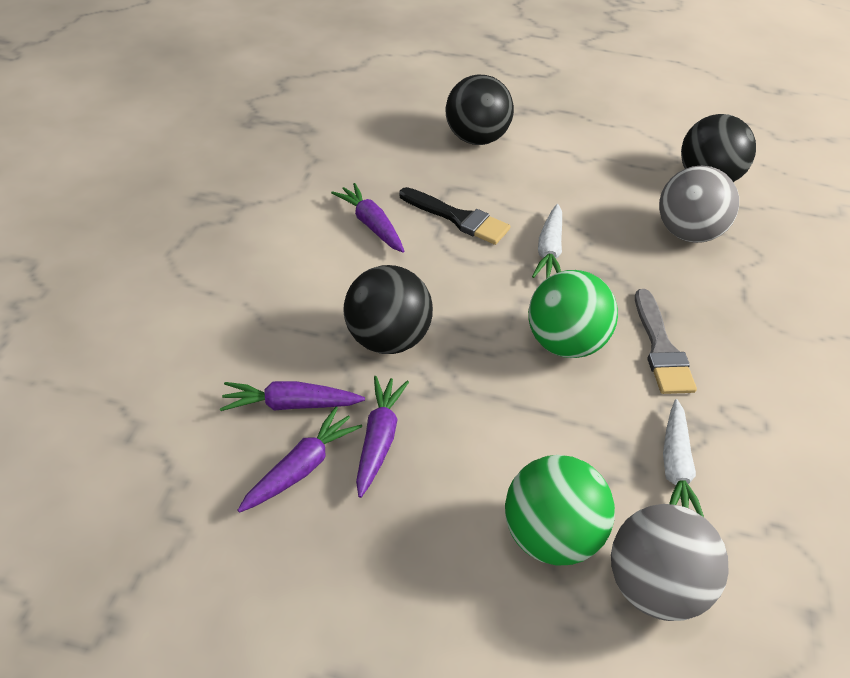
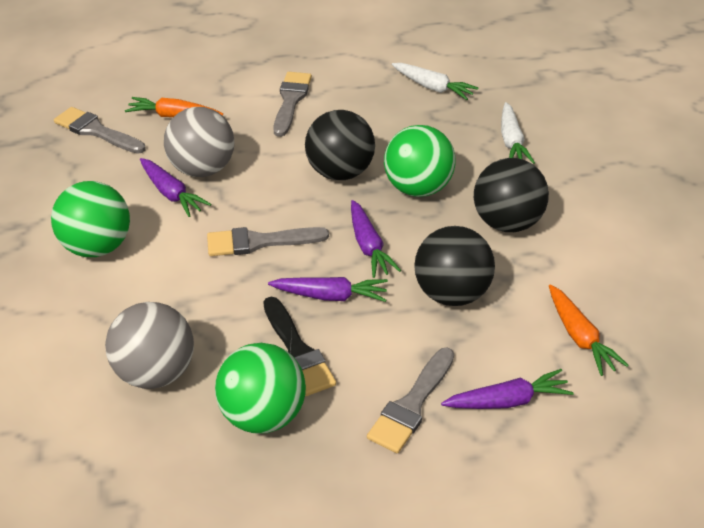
green ball: 2 -> 3
grey brush: 1 -> 4
orange carrot: 0 -> 2

